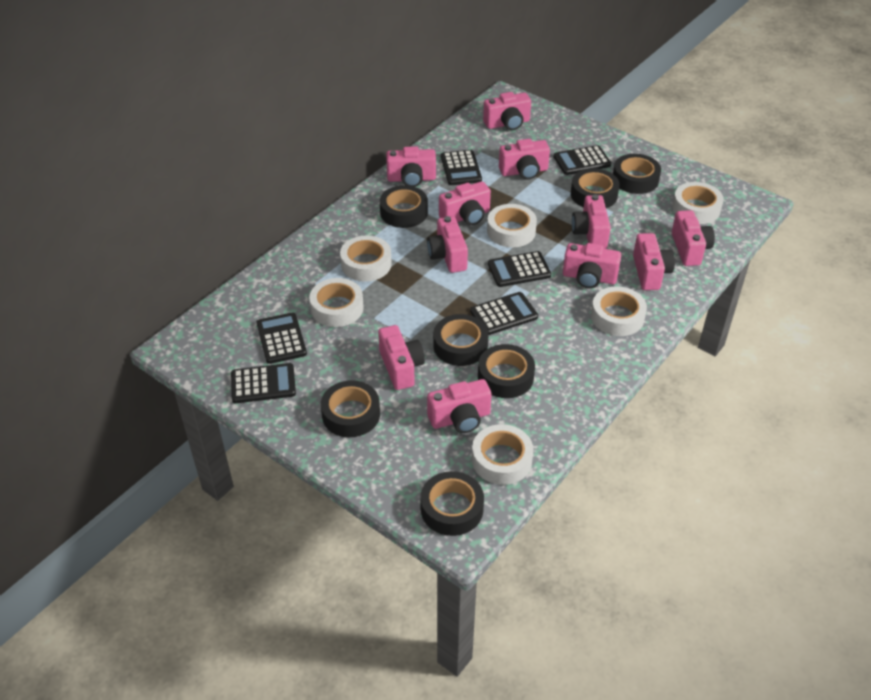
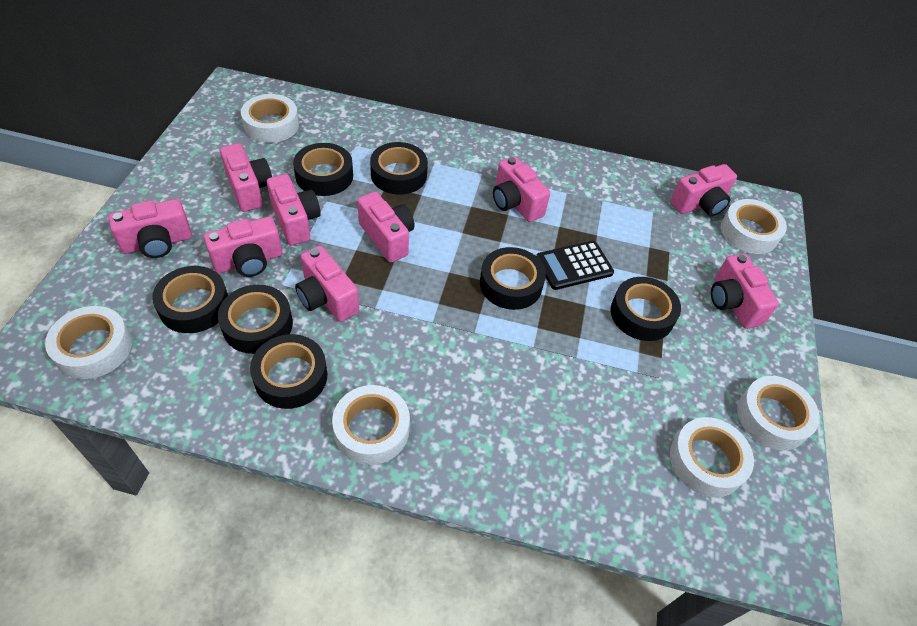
black calculator: 6 -> 1
pink camera: 11 -> 9

